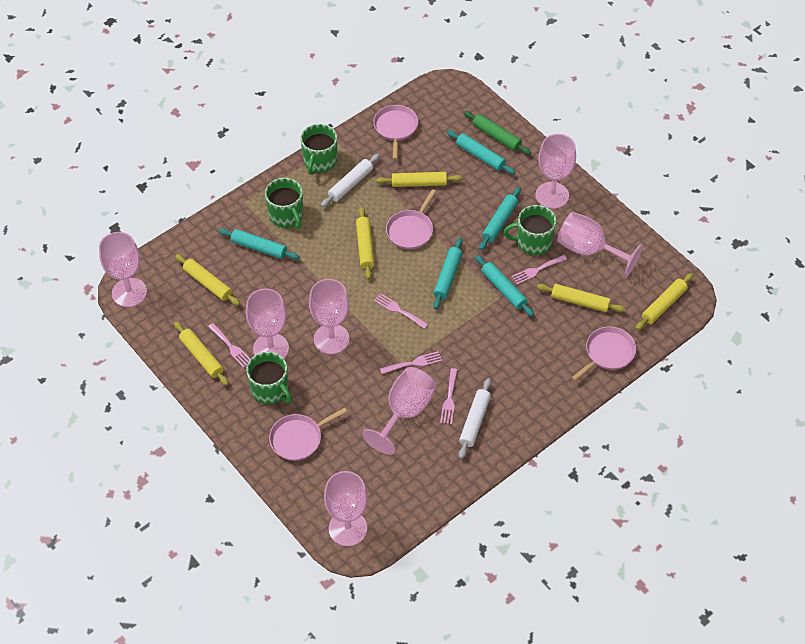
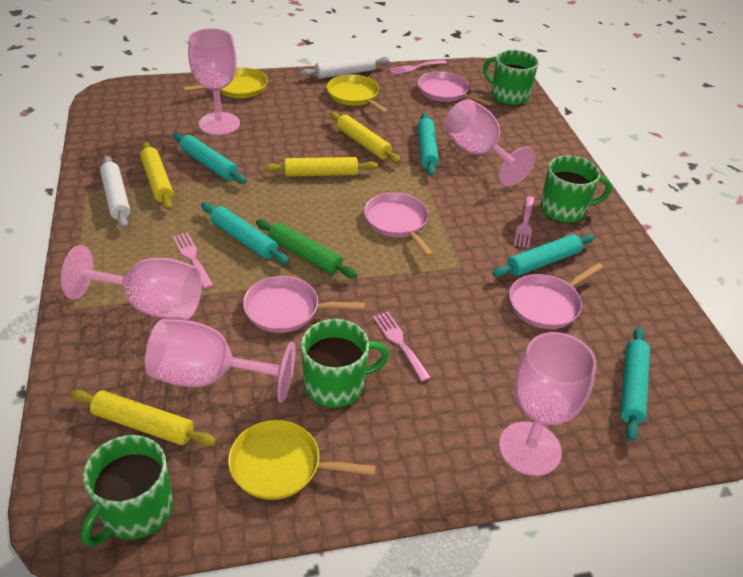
pink fork: 5 -> 4
pink goblet: 7 -> 5
yellow pan: 0 -> 3
yellow rolling pin: 6 -> 4

